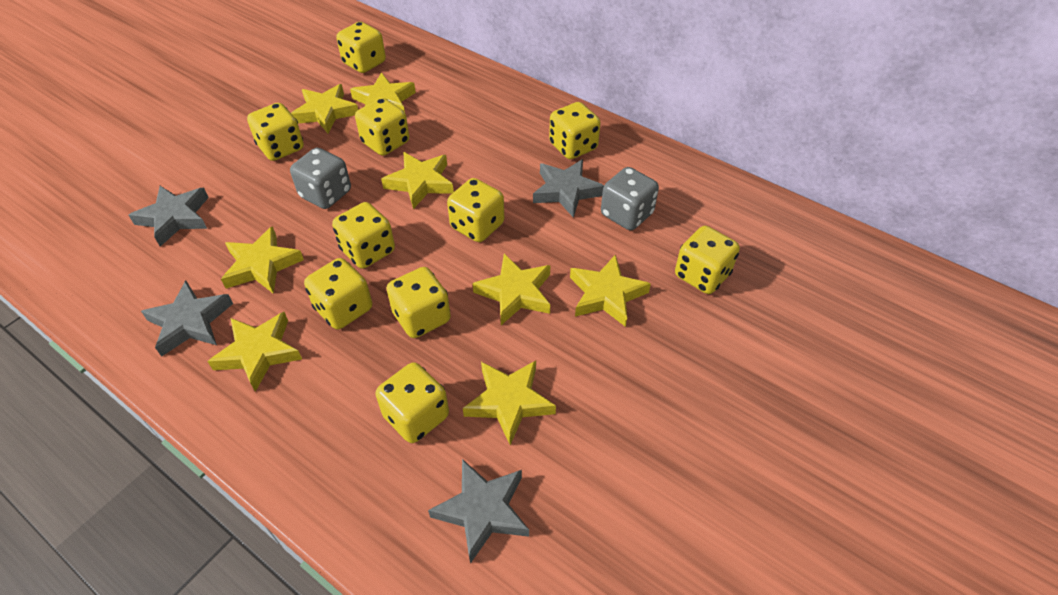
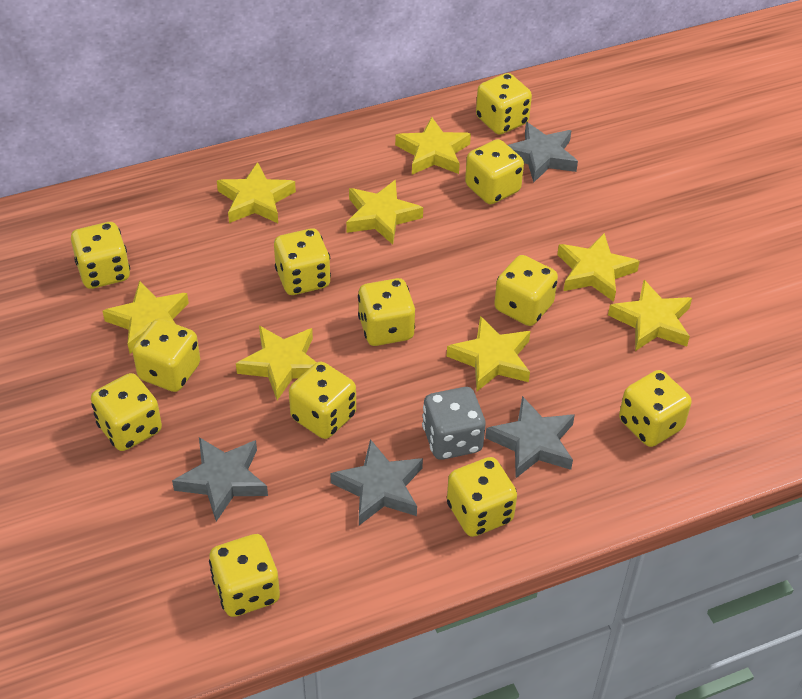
grey dice: 2 -> 1
yellow dice: 10 -> 12

